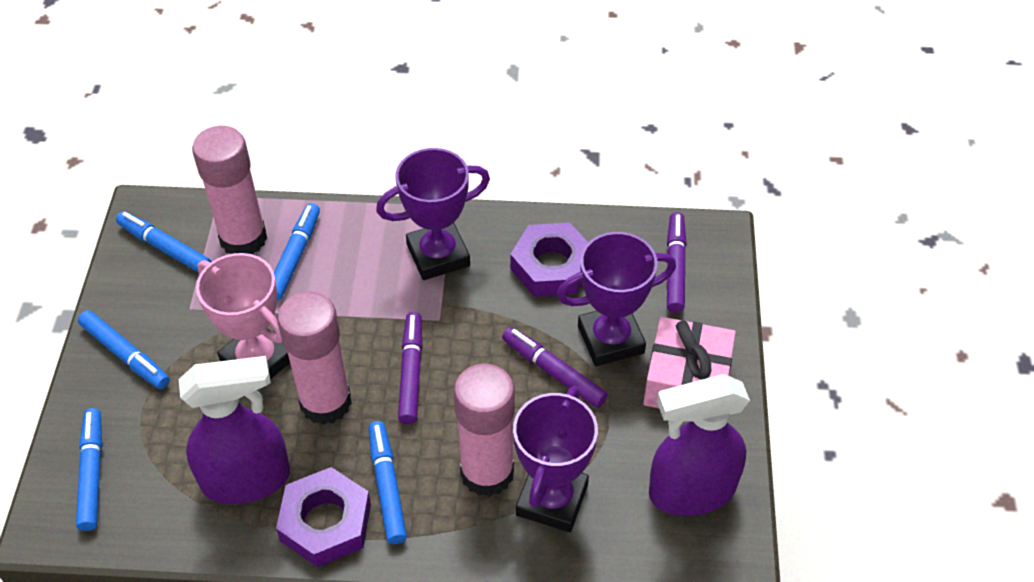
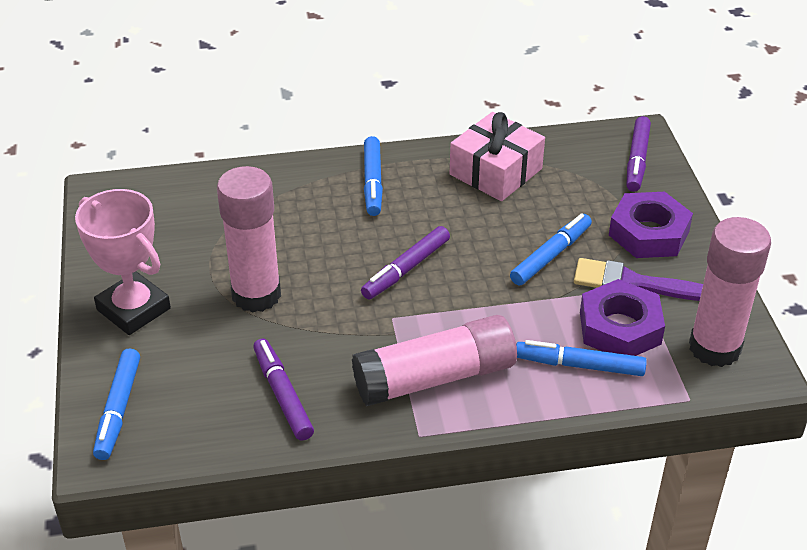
blue marker: 5 -> 4
purple brush: 0 -> 1
purple spray bottle: 2 -> 0
purple trophy: 3 -> 0

